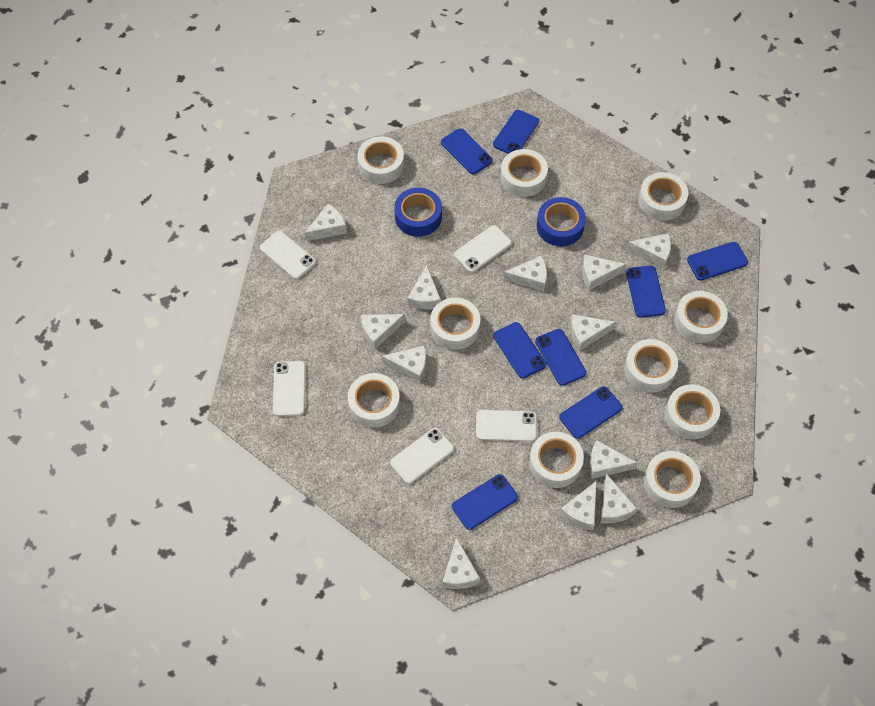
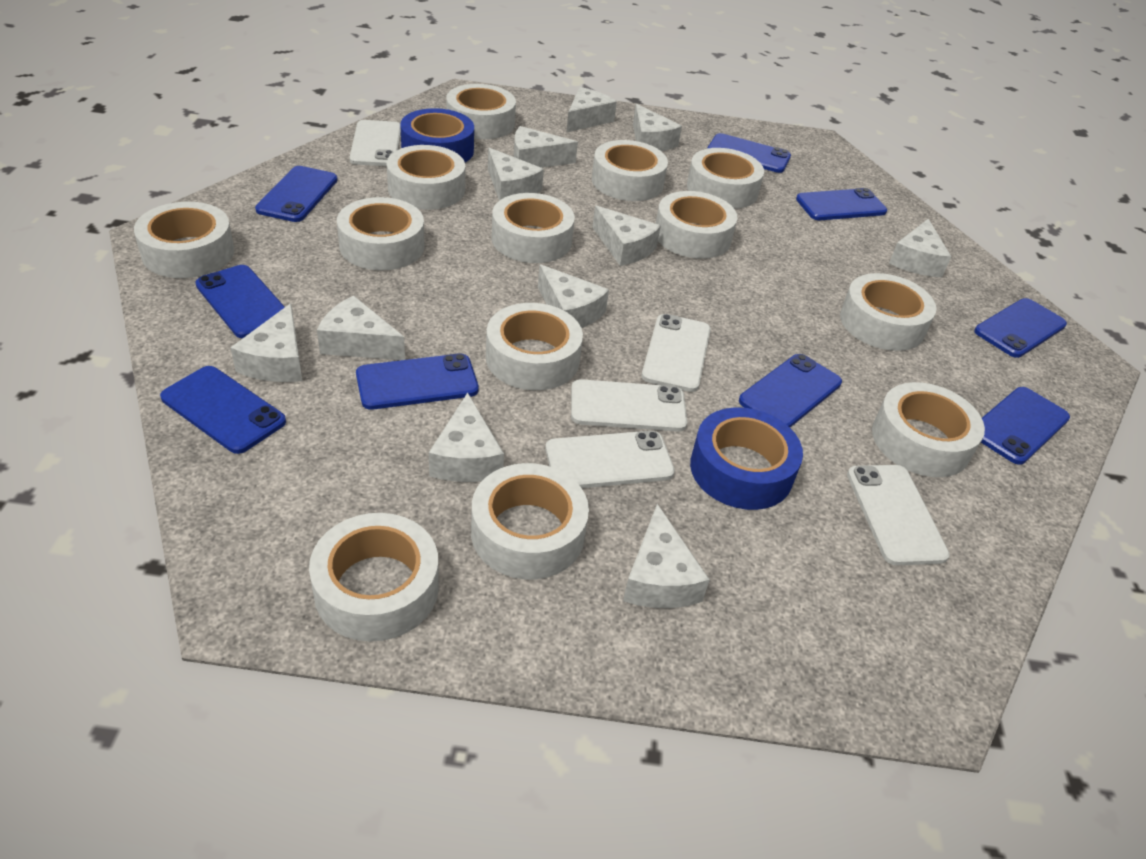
blue phone: 8 -> 9
white cheese: 12 -> 11
white tape: 10 -> 13

